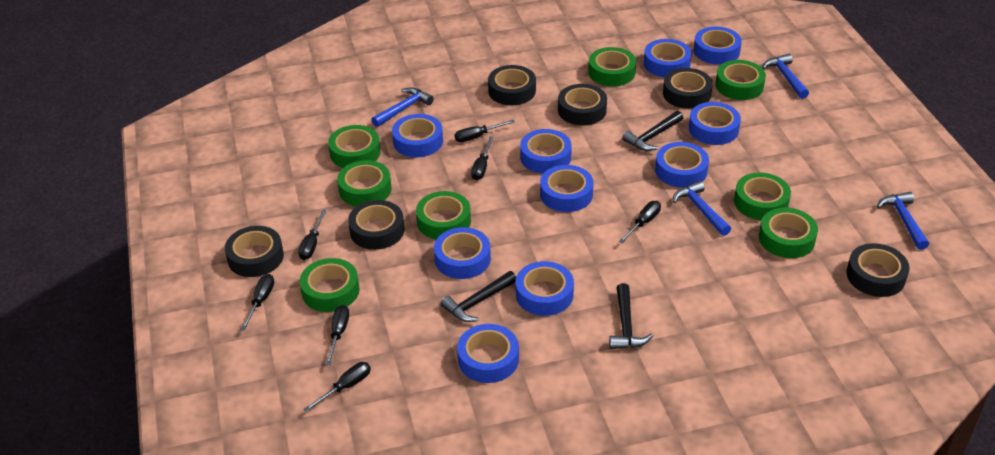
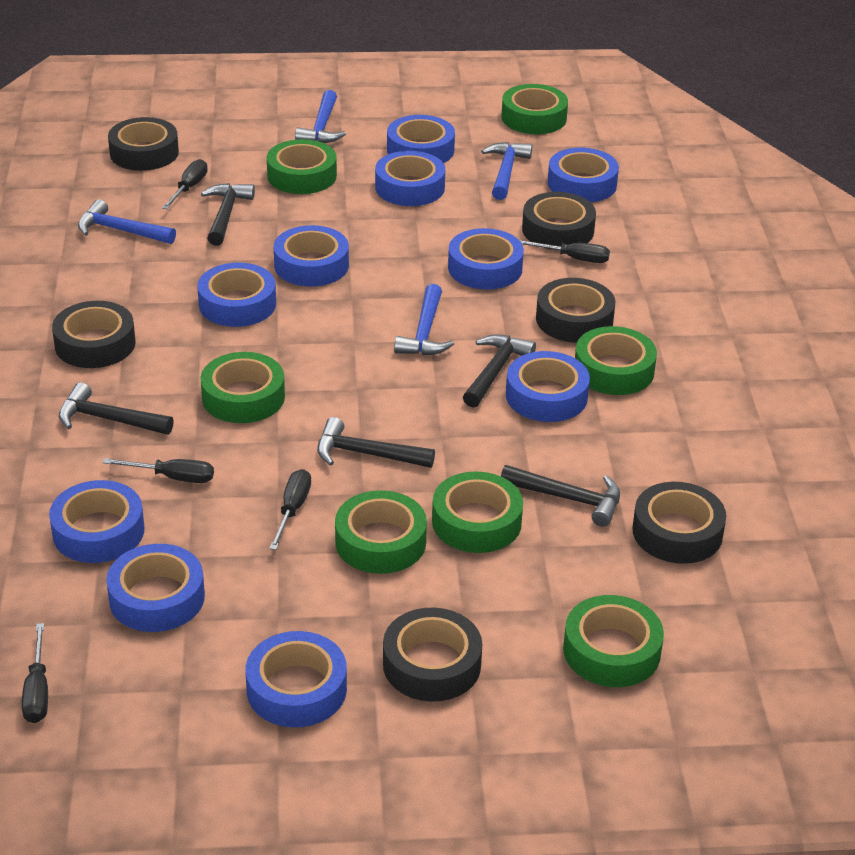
black hammer: 3 -> 5
black screwdriver: 7 -> 5
green tape: 8 -> 7

